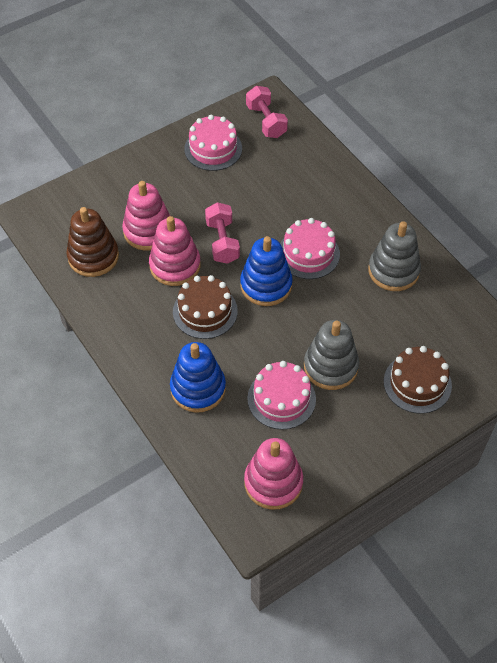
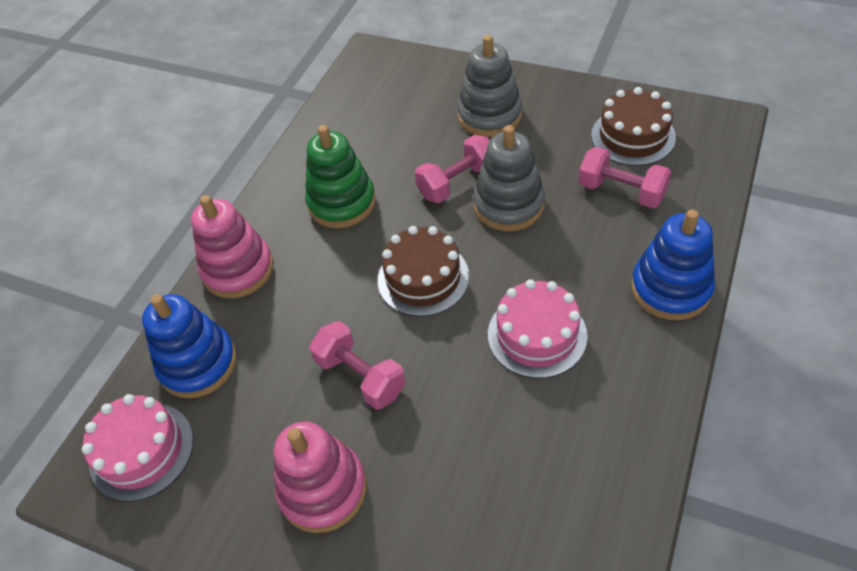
brown stacking toy: 1 -> 0
green stacking toy: 0 -> 1
pink cake: 3 -> 2
pink dumbbell: 2 -> 3
pink stacking toy: 3 -> 2

